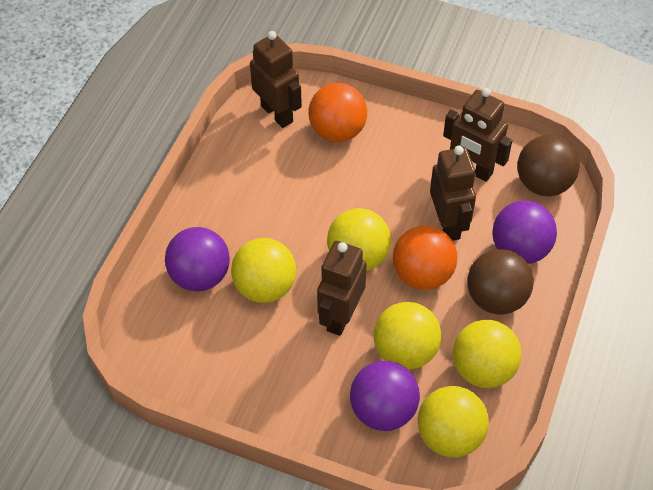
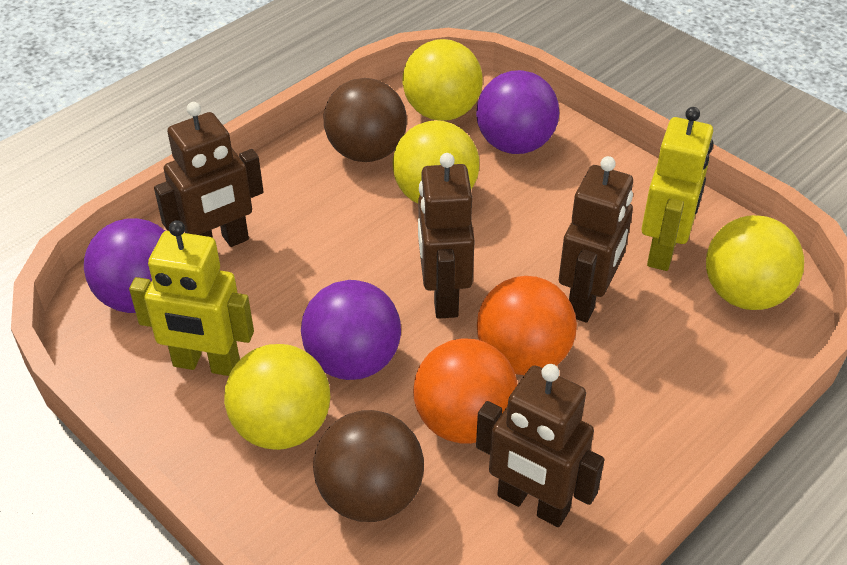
yellow ball: 5 -> 4
yellow robot: 0 -> 2

